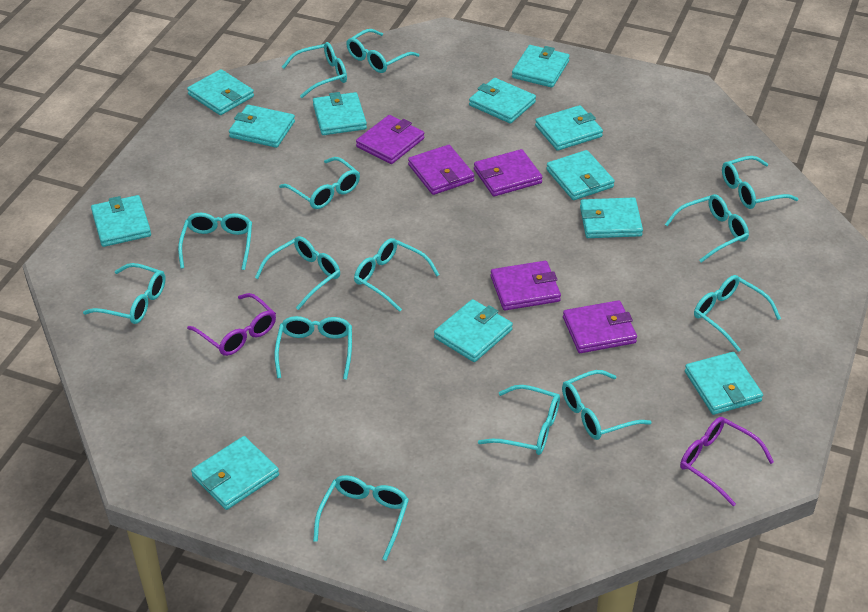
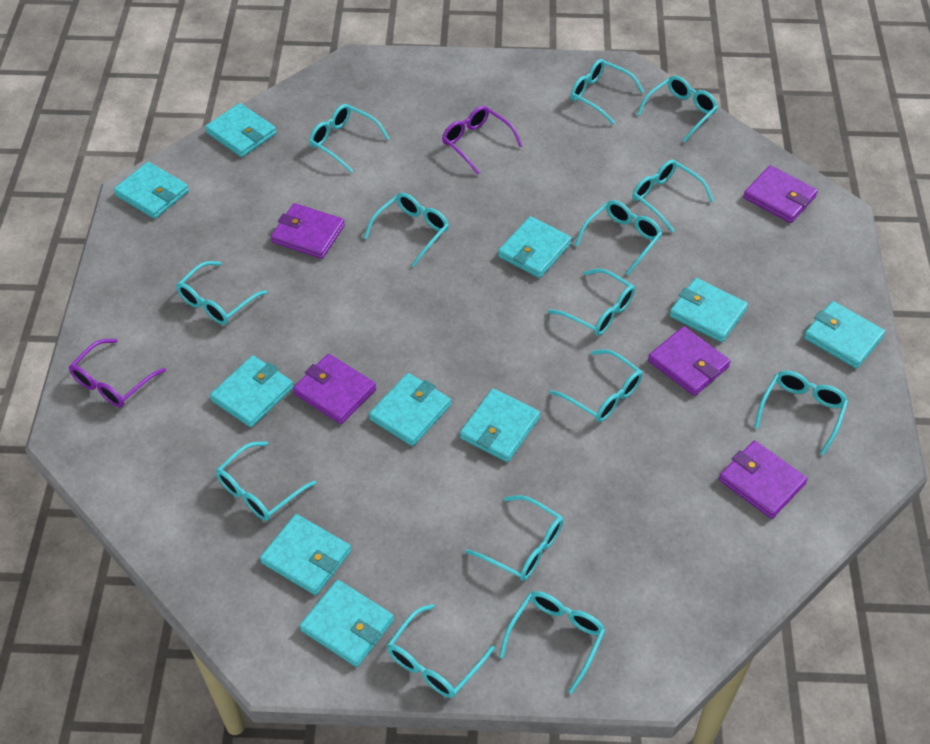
turquoise wallet: 12 -> 10

